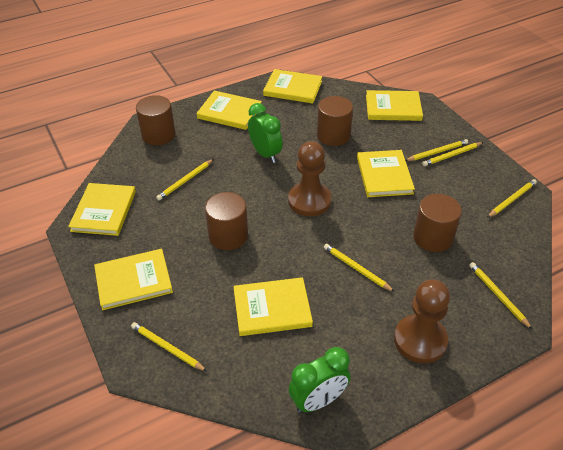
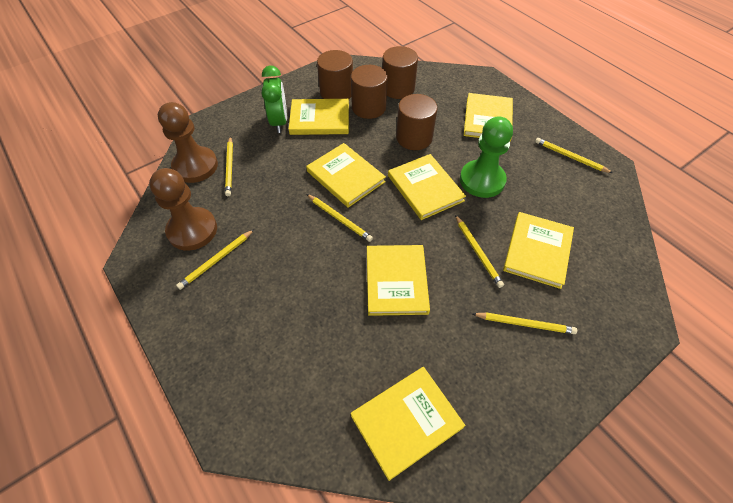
green clock: 2 -> 1
green pawn: 0 -> 1
yellow pencil: 7 -> 6

